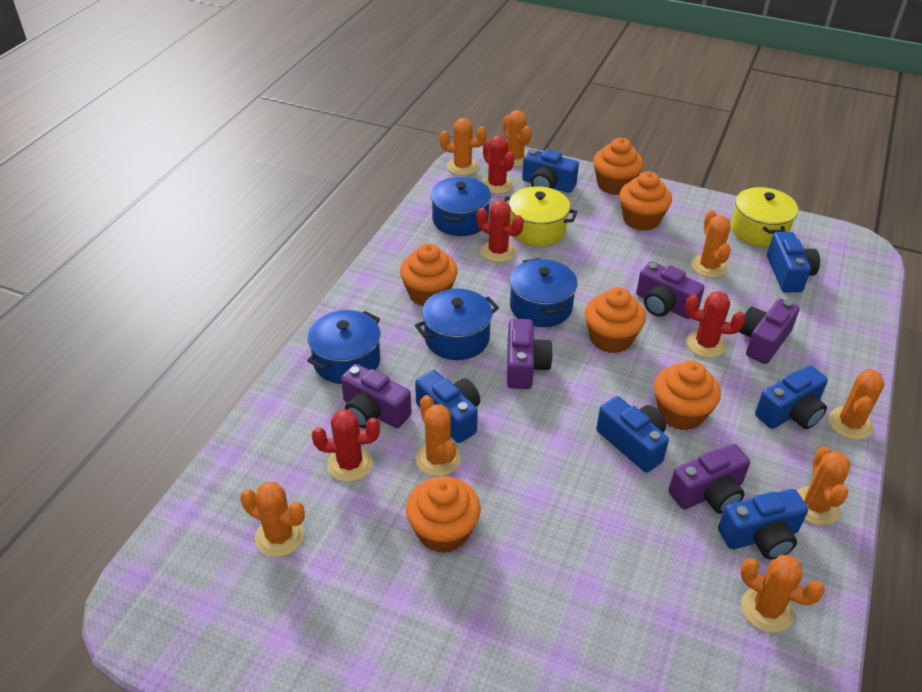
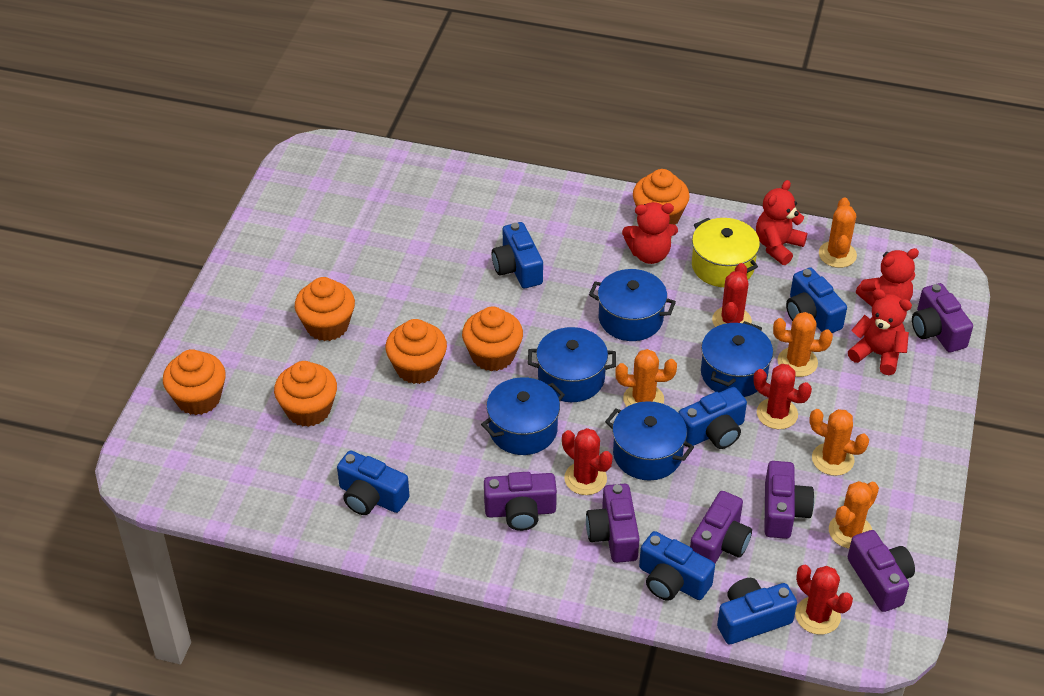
blue pot: 4 -> 5
orange cactus: 8 -> 5
purple camera: 5 -> 6
red teddy bear: 0 -> 4
yellow pot: 2 -> 1

